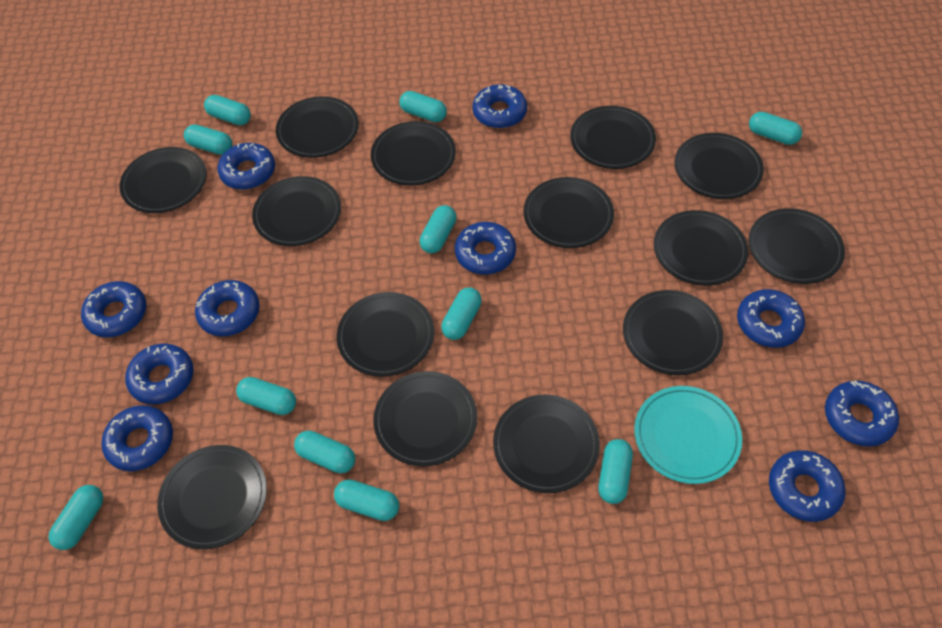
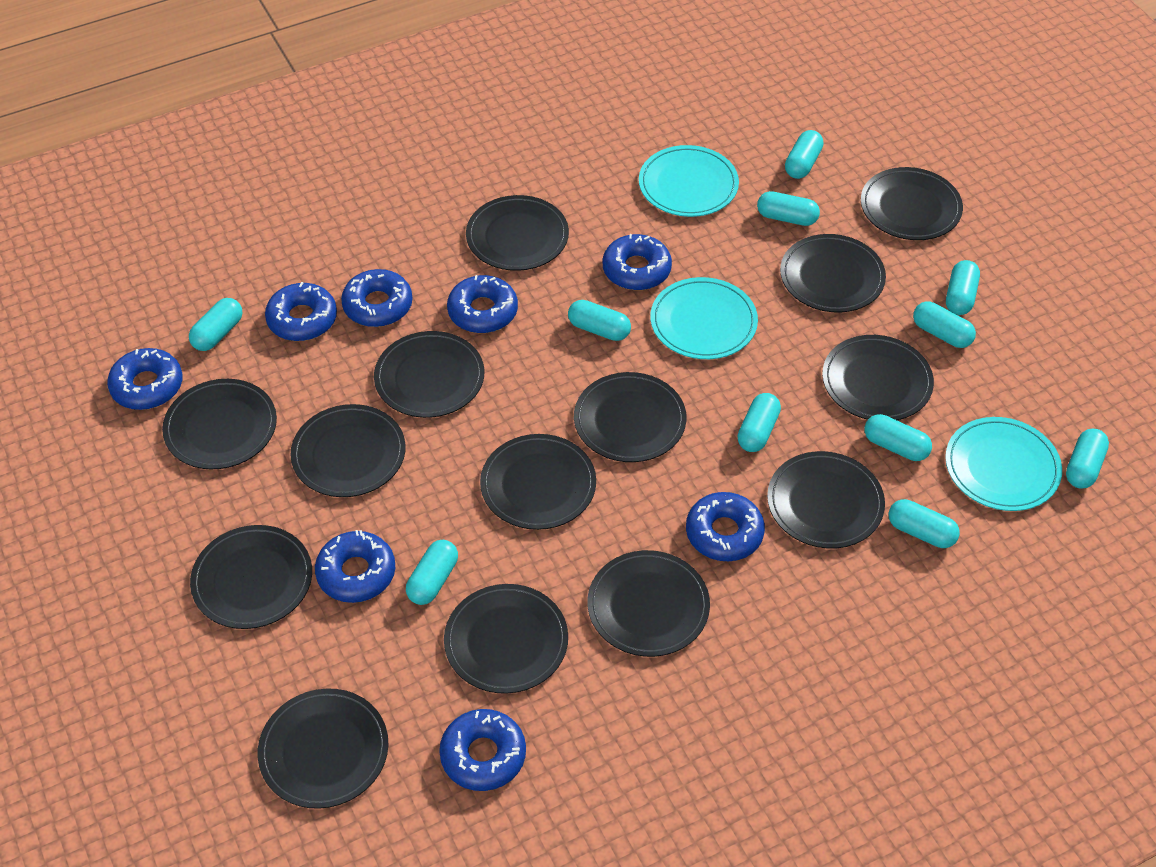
blue donut: 10 -> 8
turquoise plate: 1 -> 3

